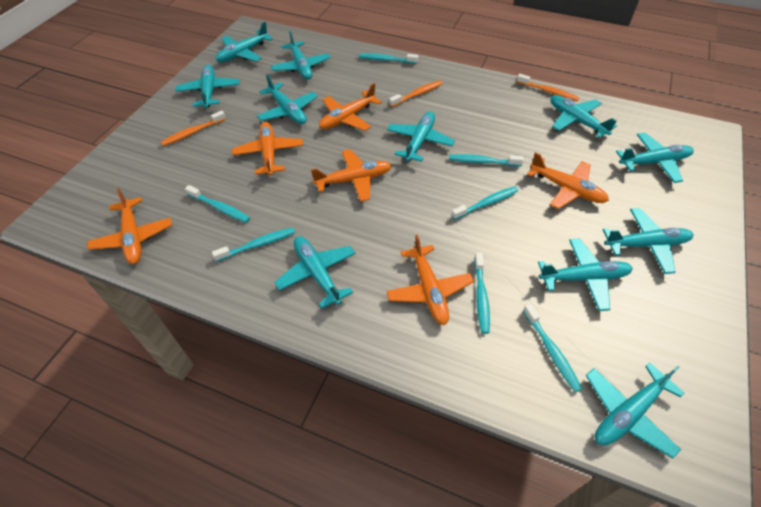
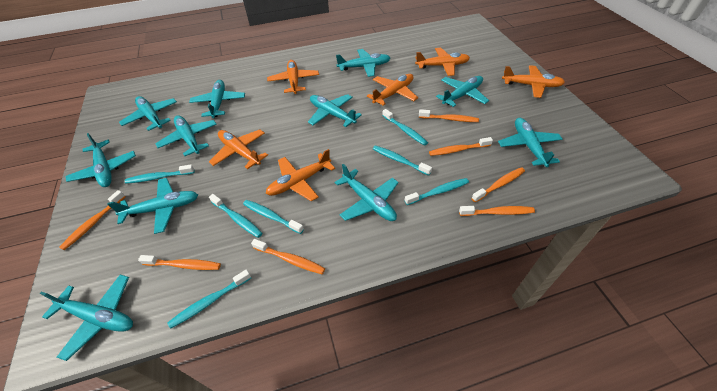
orange toothbrush: 3 -> 7

